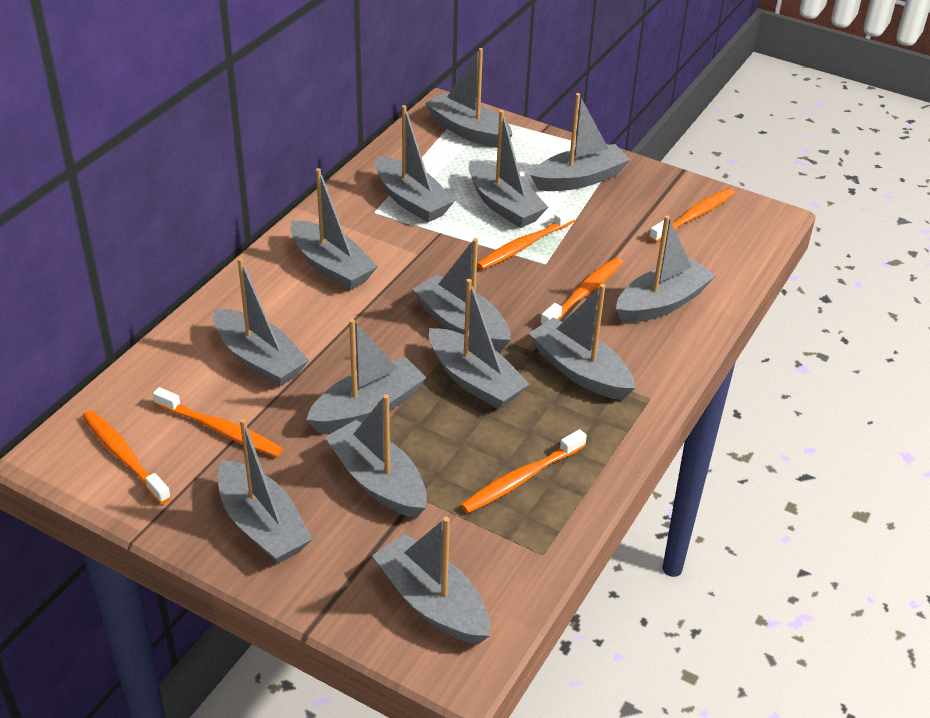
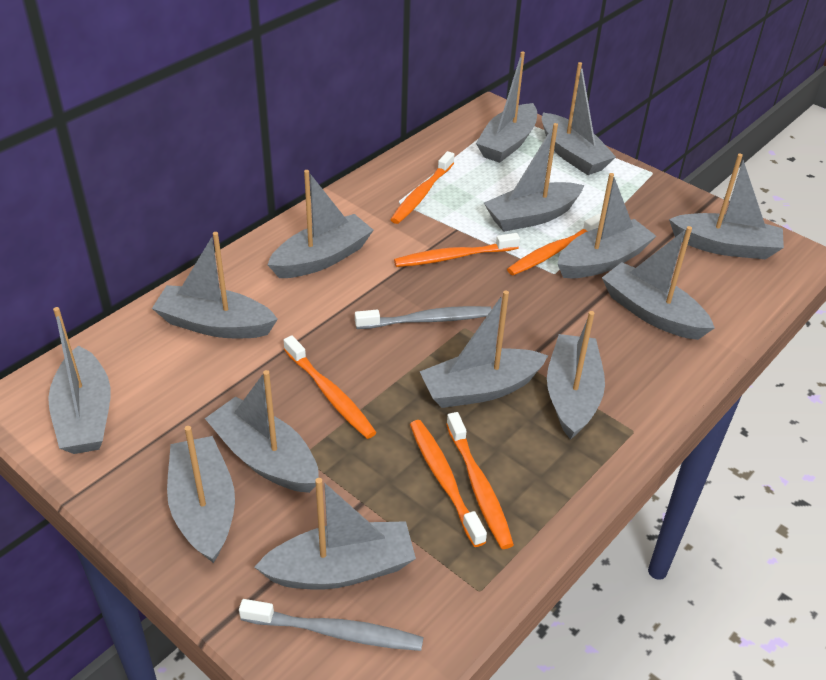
grey toothbrush: 0 -> 2

